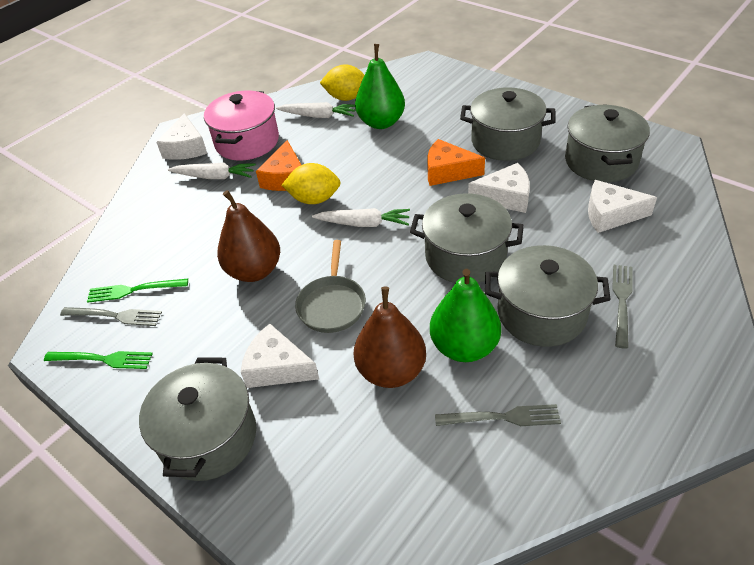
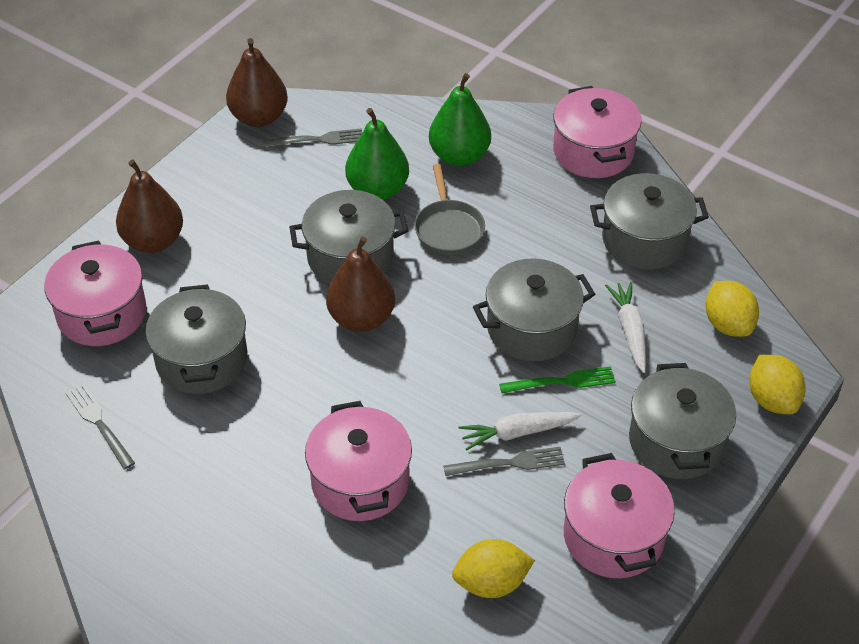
brown pear: 2 -> 3
green fork: 2 -> 1
orange cheese: 2 -> 0
pink pot: 1 -> 4
white carrot: 3 -> 2
white cheese: 4 -> 0
yellow lemon: 2 -> 3

